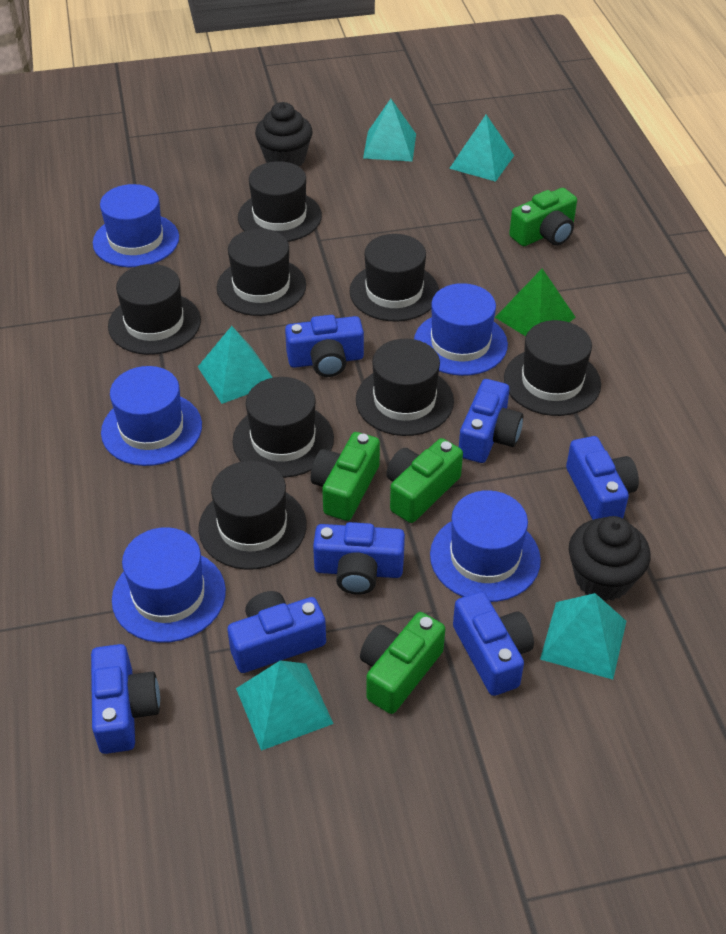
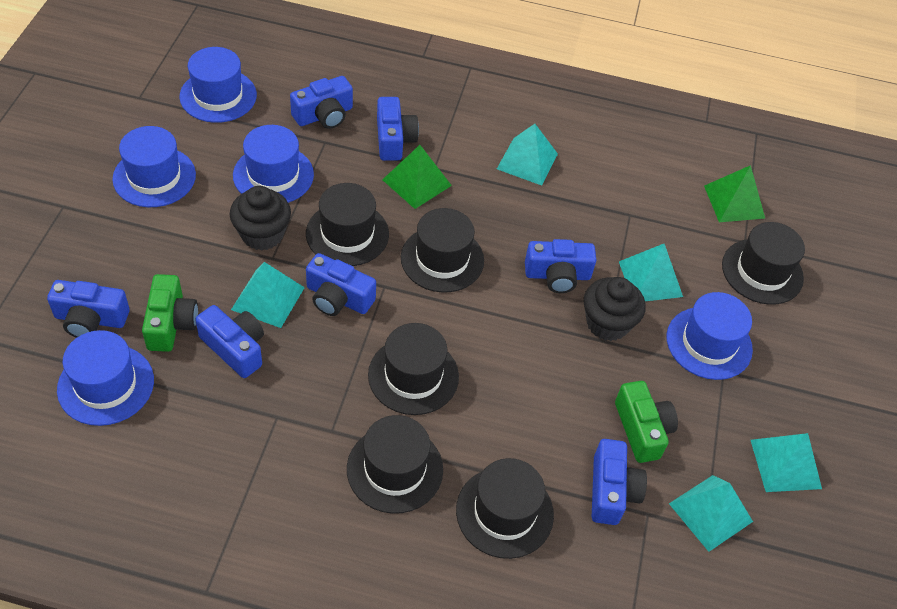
black hat: 8 -> 6
green camera: 4 -> 2
green pyramid: 1 -> 2

